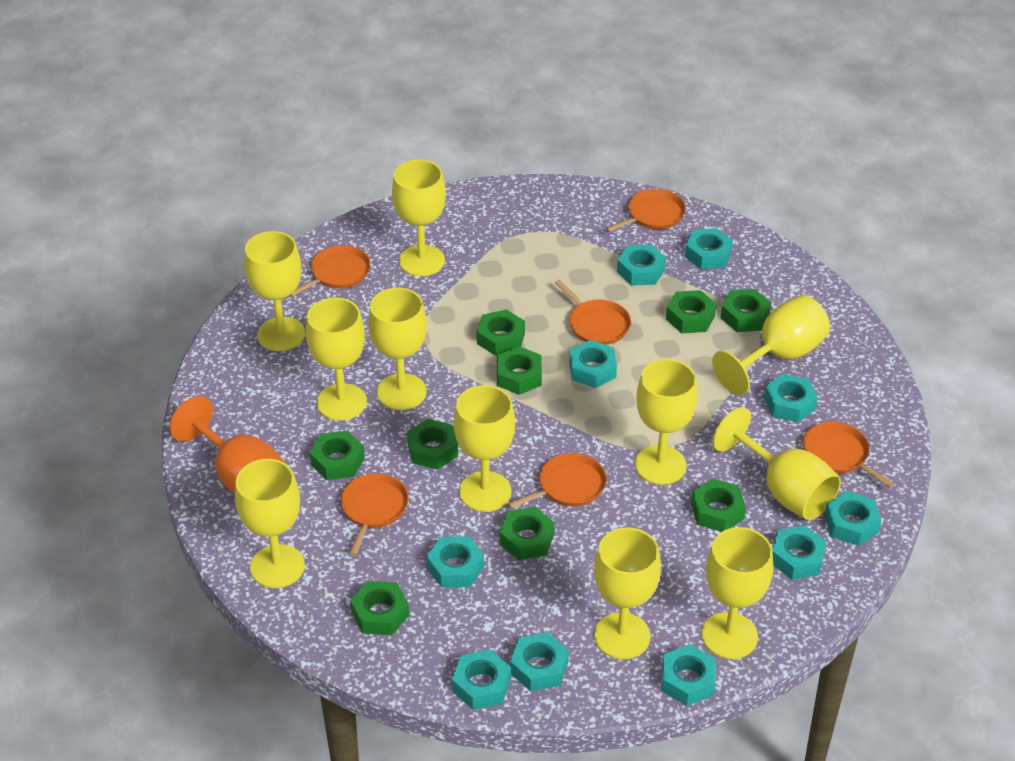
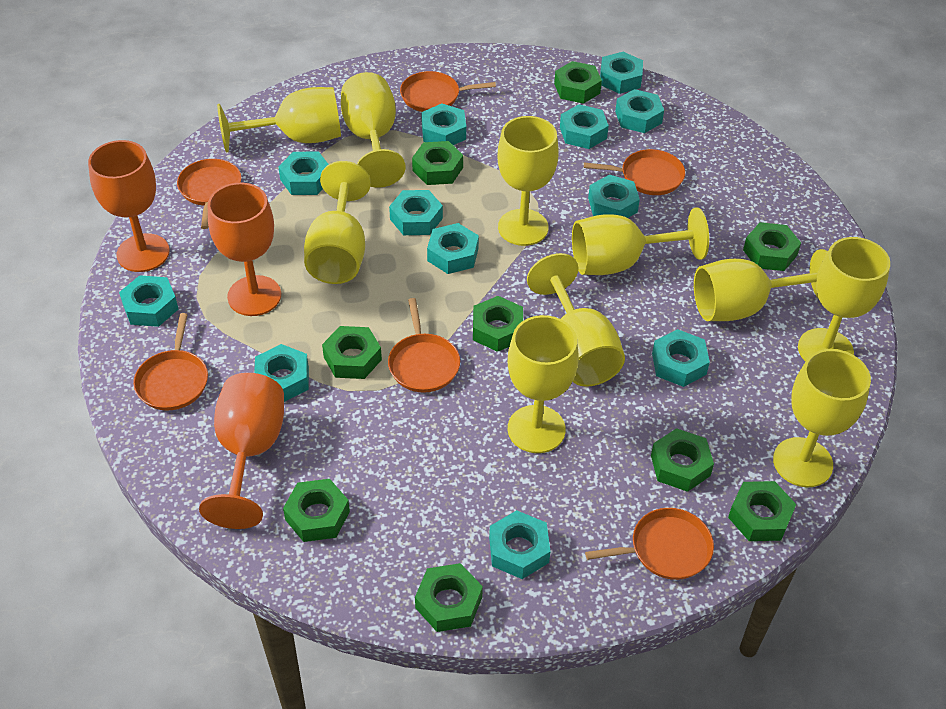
orange goblet: 1 -> 3
turquoise nut: 10 -> 12
yellow goblet: 11 -> 10

